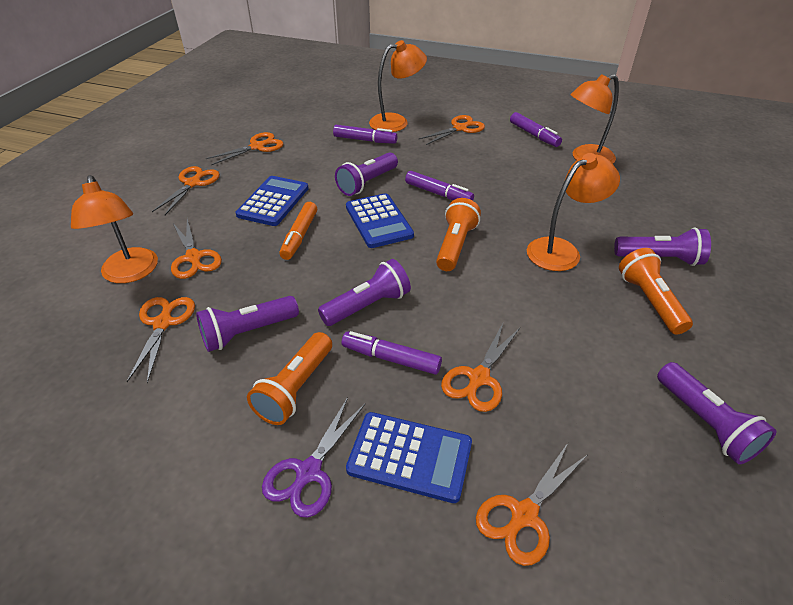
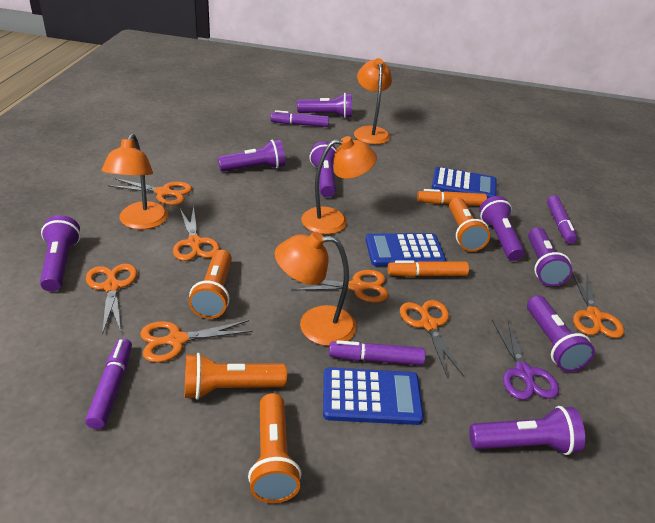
orange flashlight: 3 -> 4
orange marker: 1 -> 2
purple flashlight: 5 -> 8

